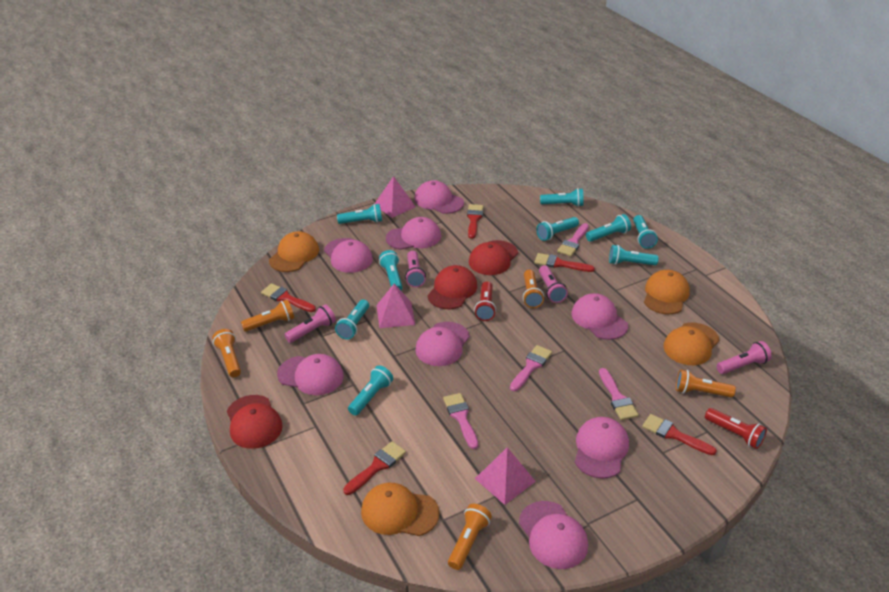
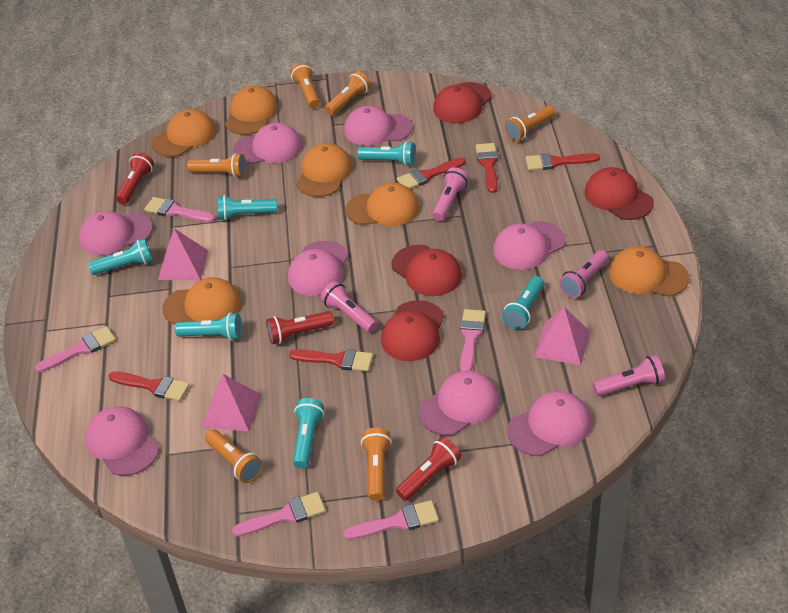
orange cap: 4 -> 6
orange flashlight: 5 -> 6
pink brush: 4 -> 5
red cap: 3 -> 4
red flashlight: 2 -> 3
turquoise flashlight: 9 -> 6

